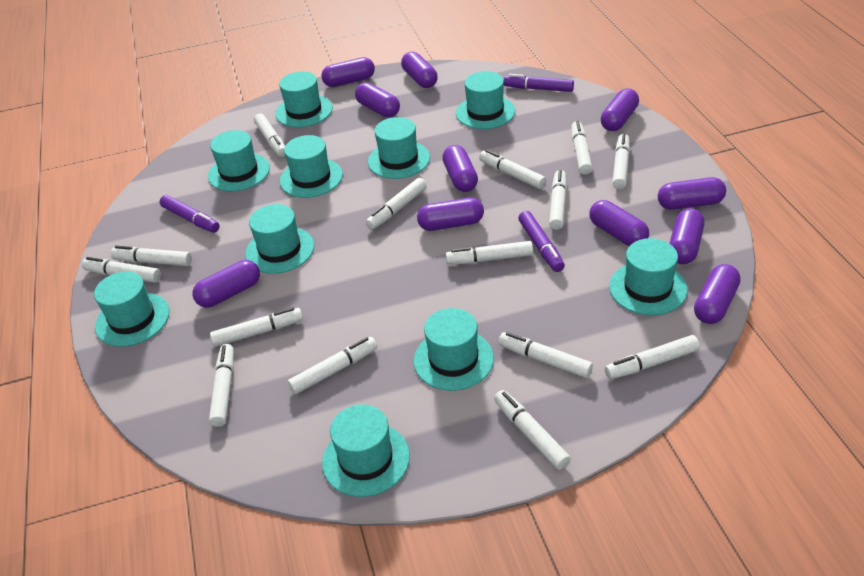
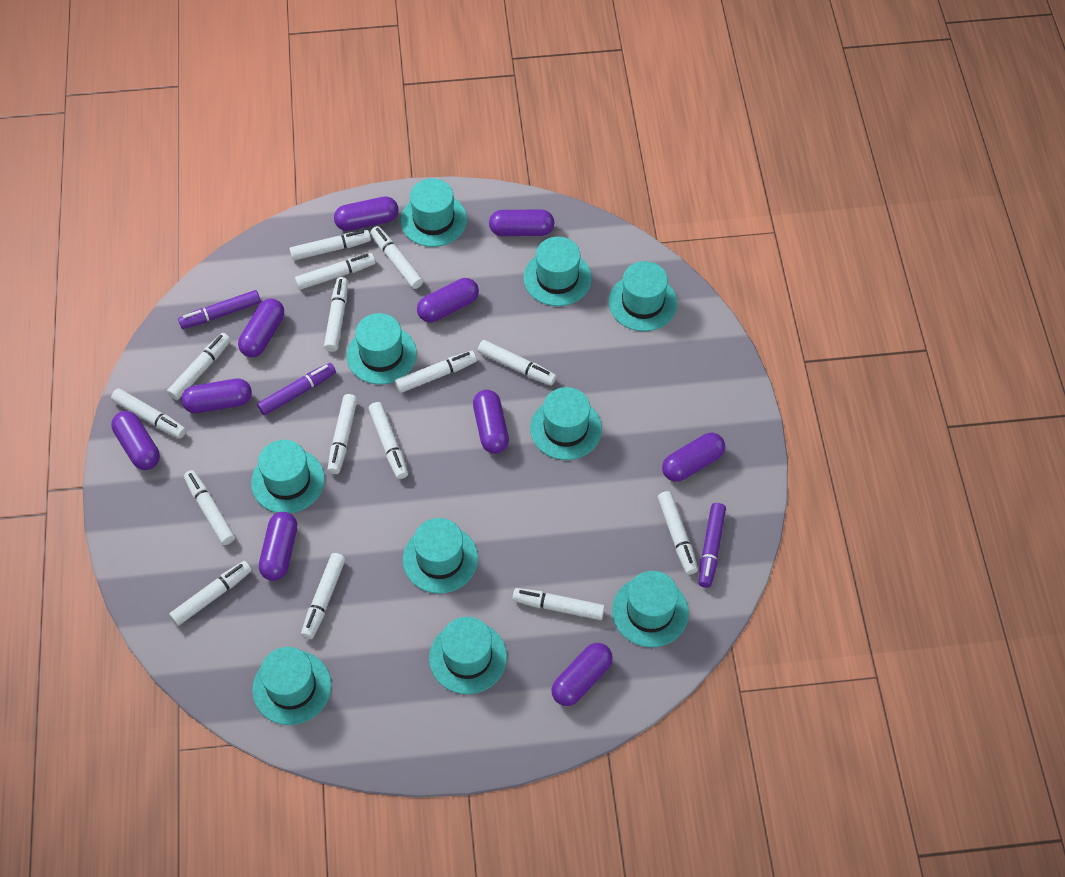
purple capsule: 11 -> 10

